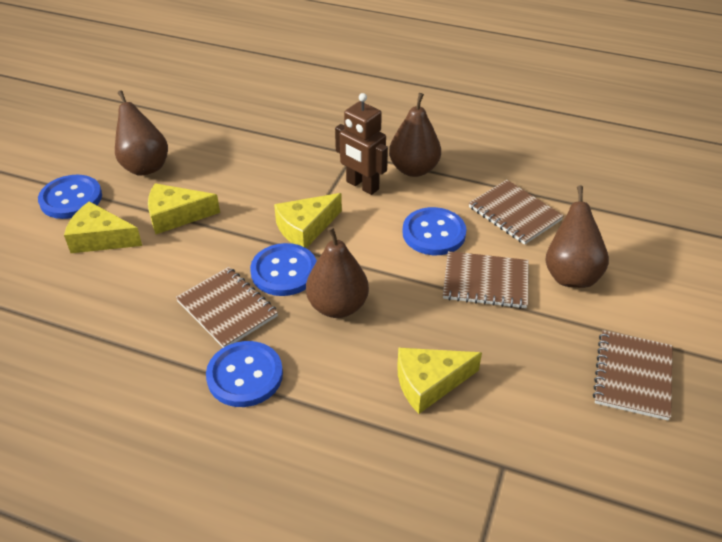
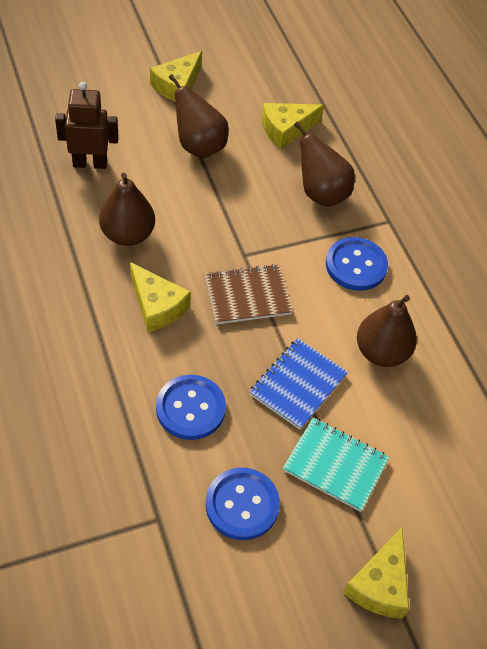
blue button: 4 -> 3
blue notebook: 0 -> 1
brown notebook: 4 -> 1
turquoise notebook: 0 -> 1

